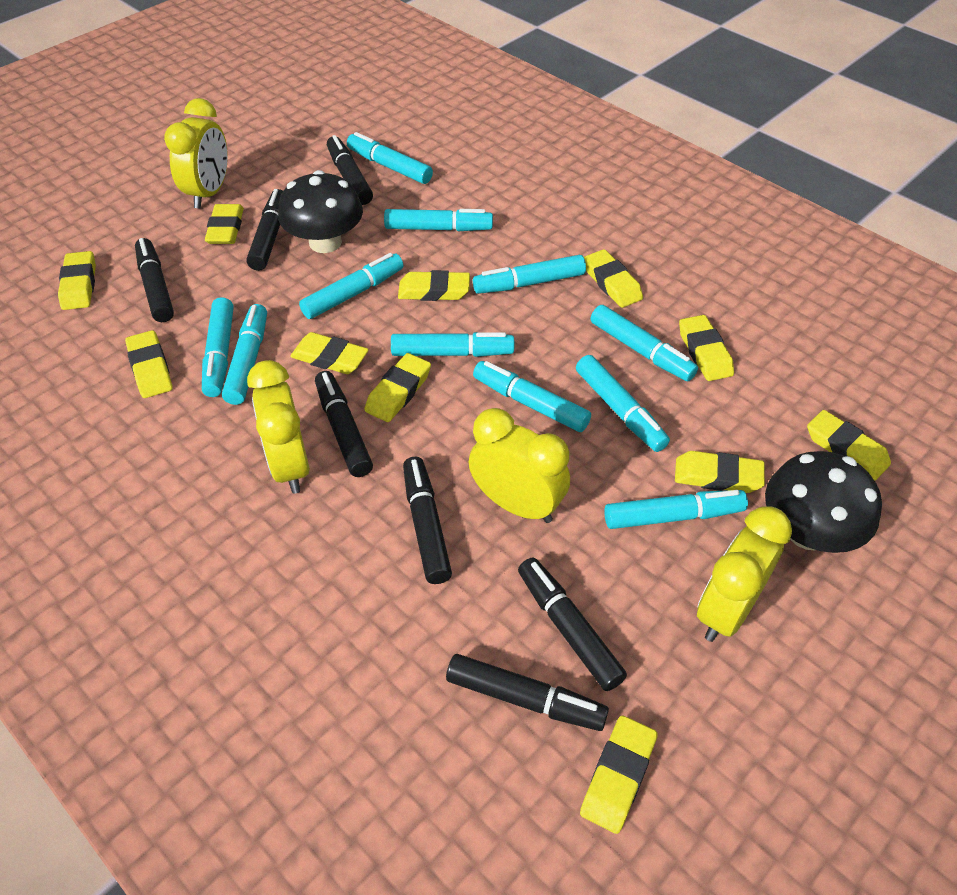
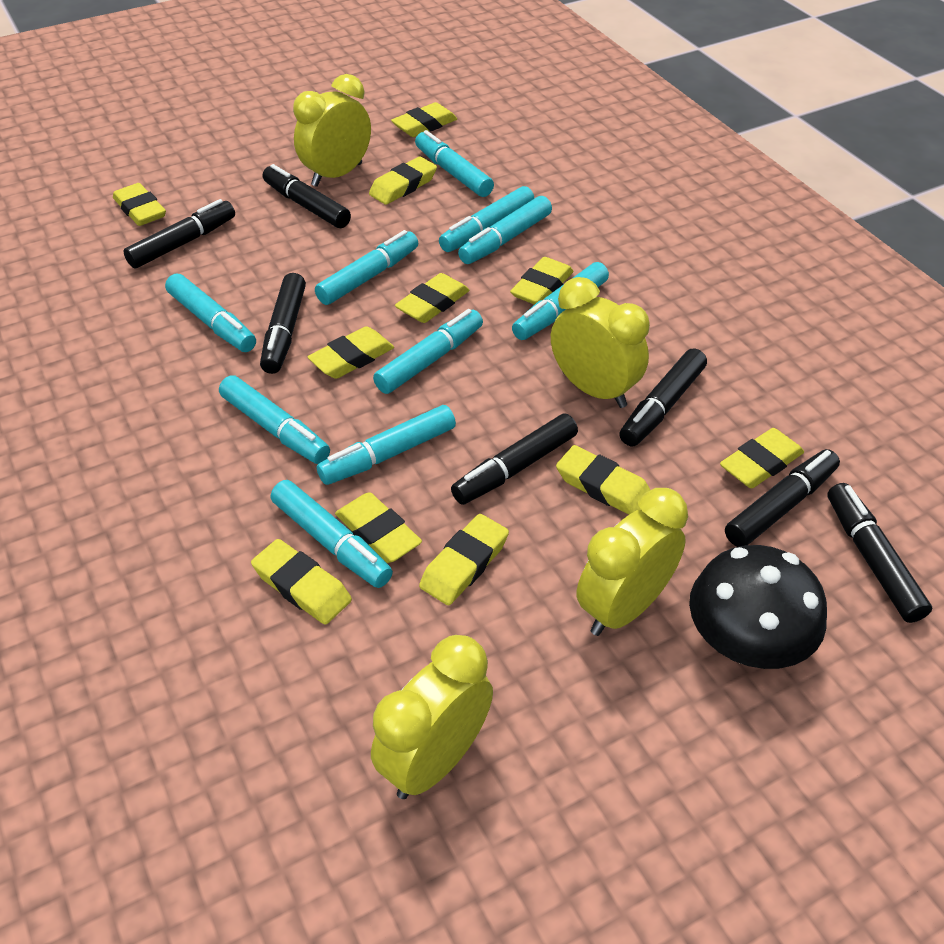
black mushroom: 2 -> 1
turquoise marker: 11 -> 10

